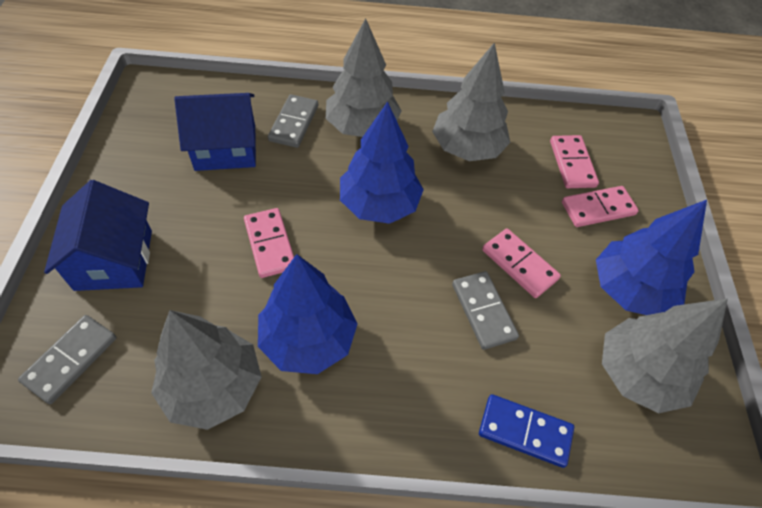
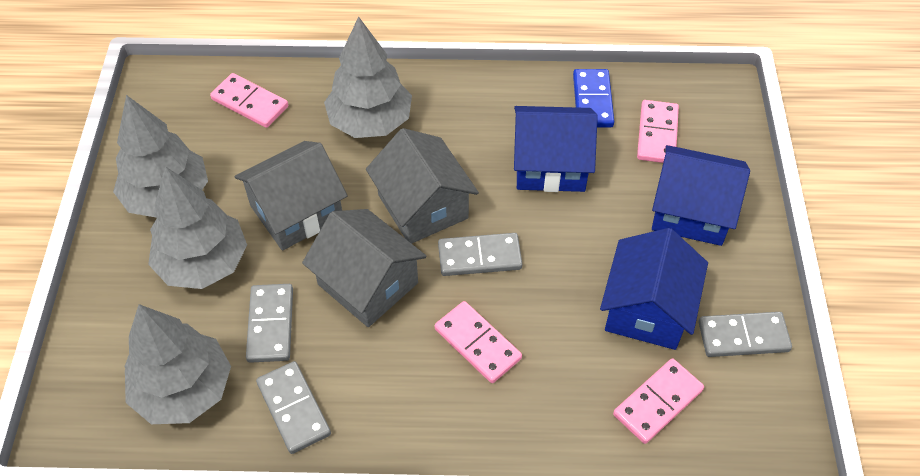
blue house: 2 -> 3
blue tree: 3 -> 0
grey domino: 3 -> 4
grey house: 0 -> 3

